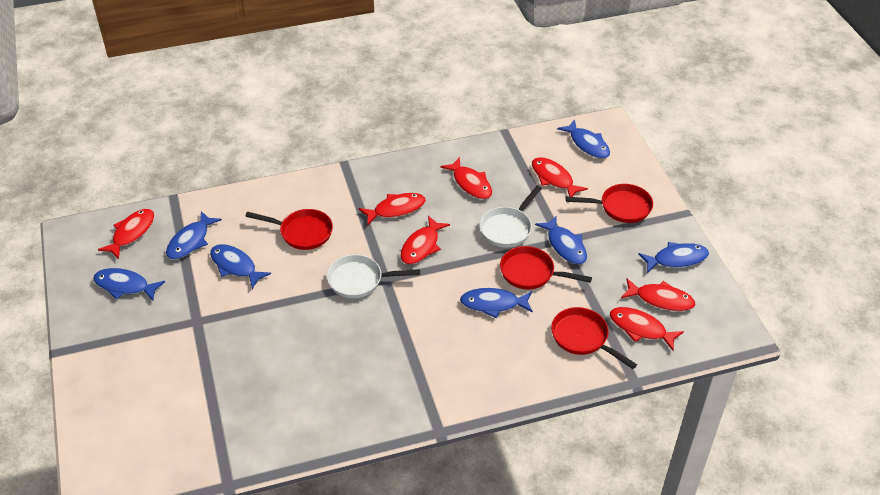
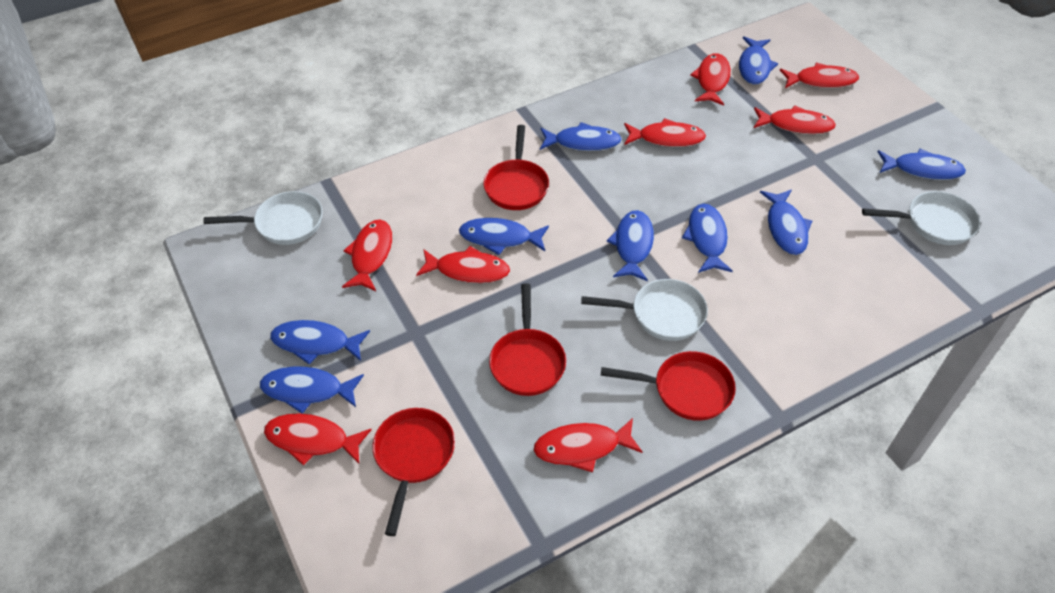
blue fish: 7 -> 9
red fish: 7 -> 8
white pan: 2 -> 3

